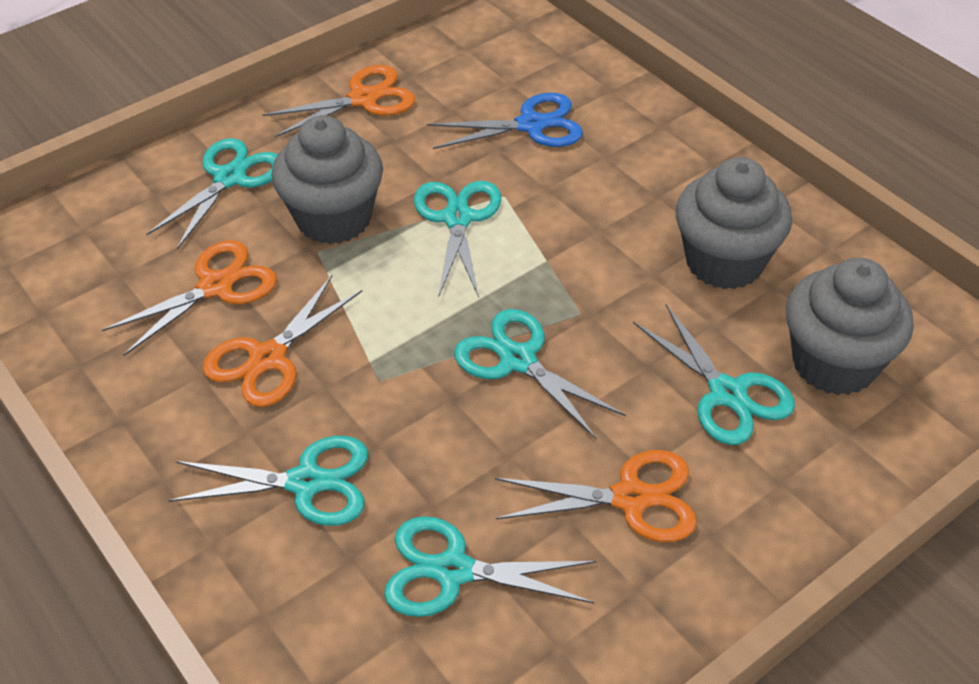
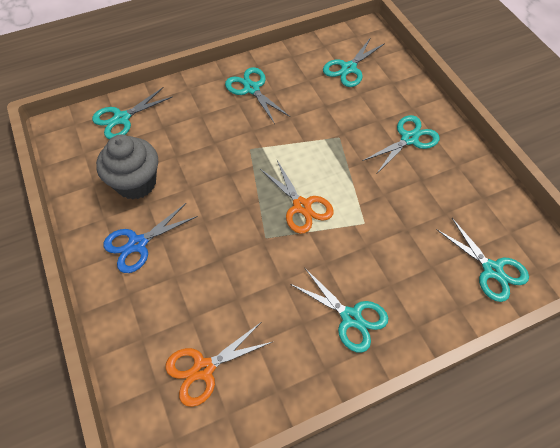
grey cupcake: 3 -> 1
orange scissors: 4 -> 2

